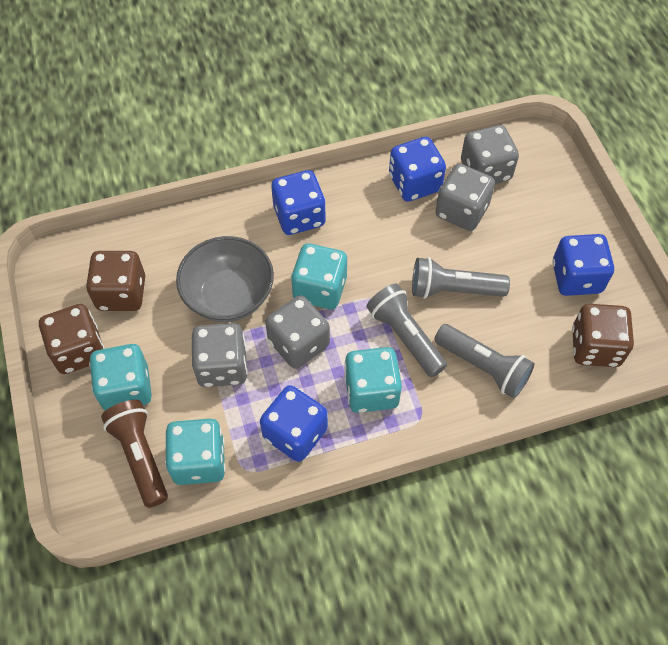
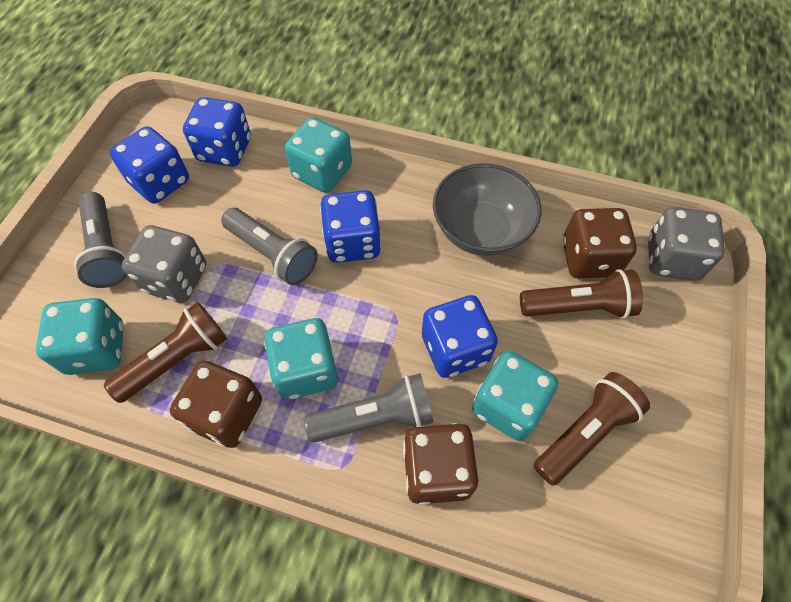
brown flashlight: 1 -> 3
grey dice: 4 -> 2

